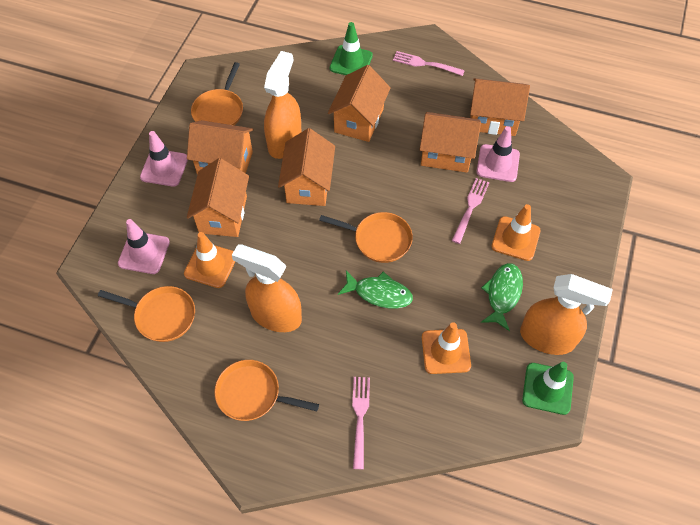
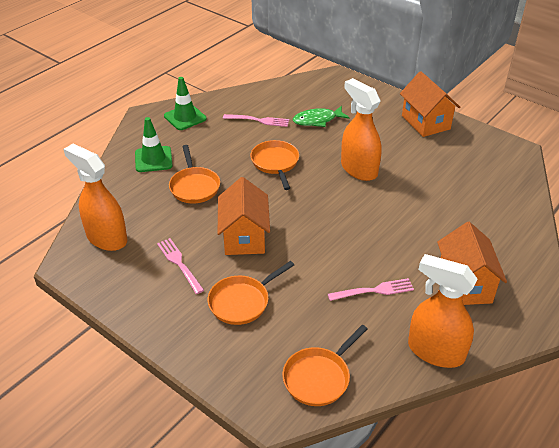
green fish: 2 -> 1
orange house: 6 -> 3
orange traffic cone: 3 -> 0
pink traffic cone: 3 -> 0

